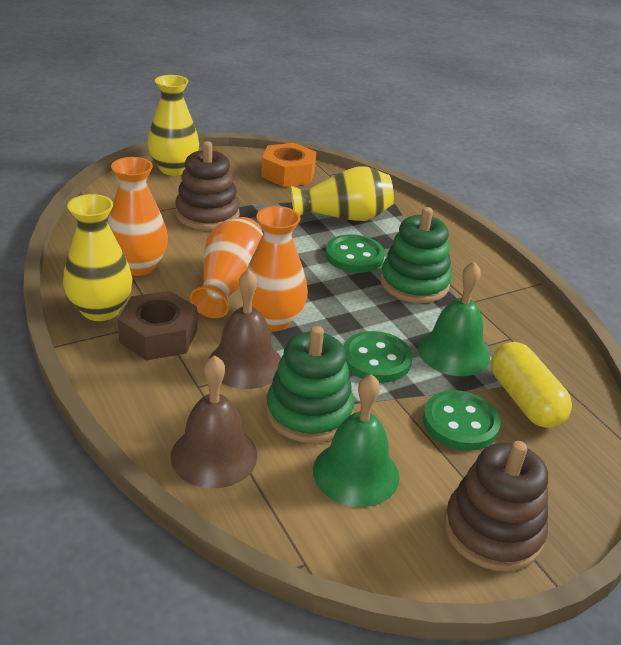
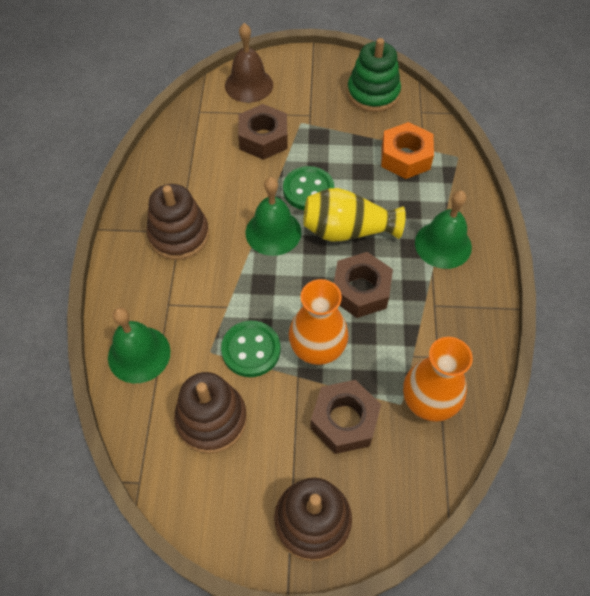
brown bell: 2 -> 1
brown nut: 1 -> 3
brown stacking toy: 2 -> 3
green bell: 2 -> 3
green button: 3 -> 2
green stacking toy: 2 -> 1
orange vase: 3 -> 2
yellow capsule: 1 -> 0
yellow vase: 3 -> 1

